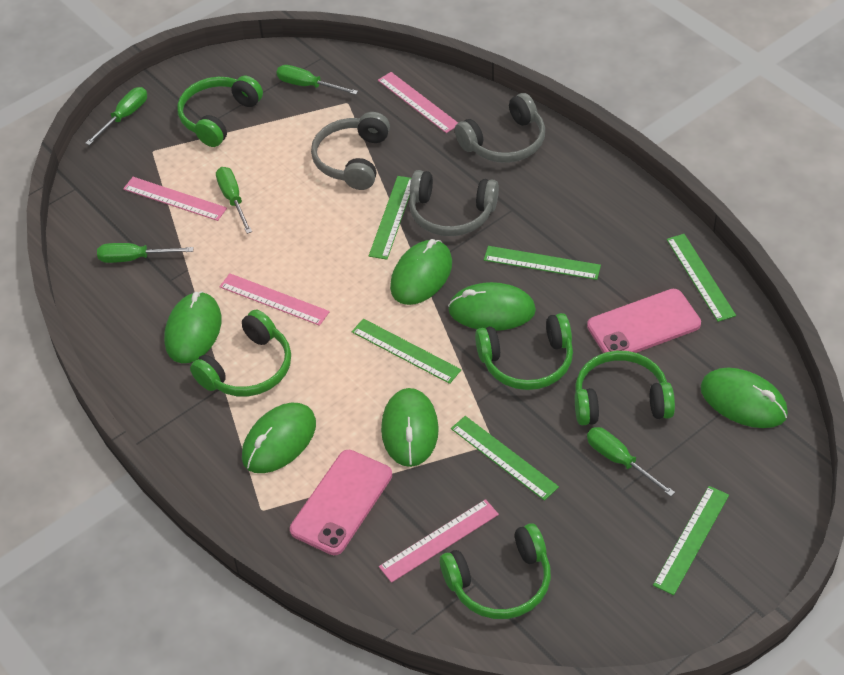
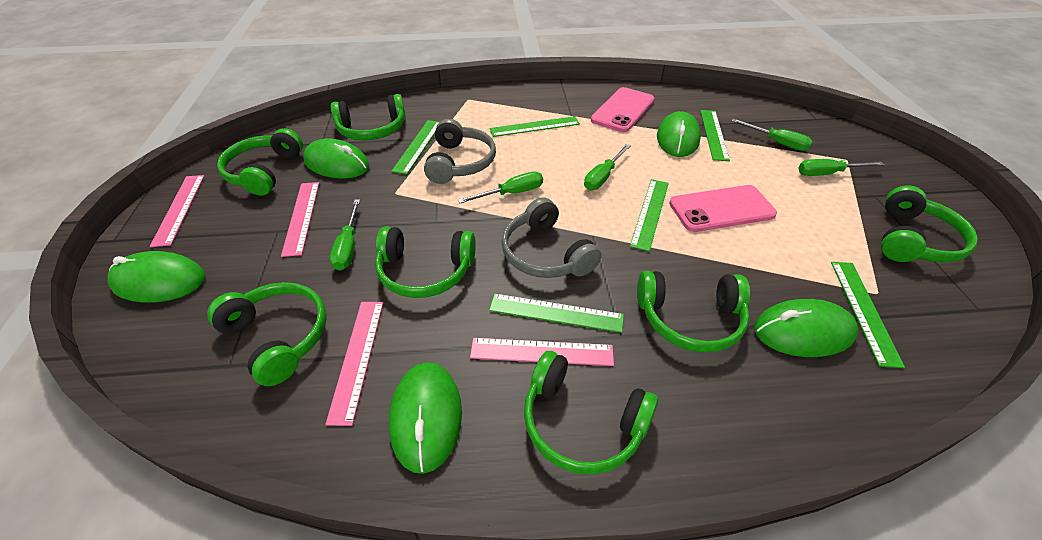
green headphones: 5 -> 7
green mouse: 6 -> 5
grey headphones: 3 -> 2

